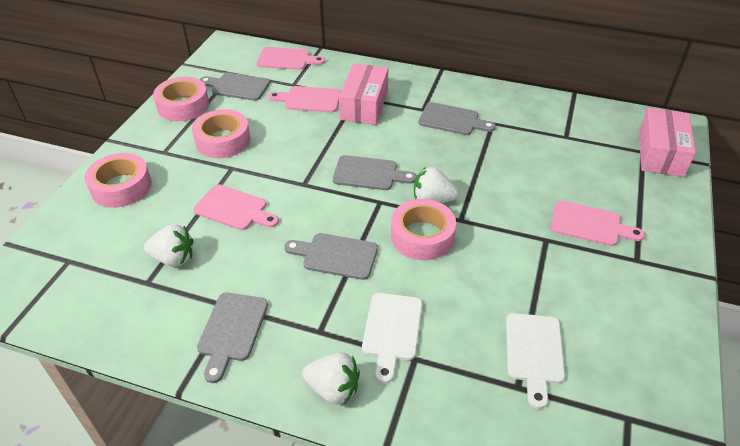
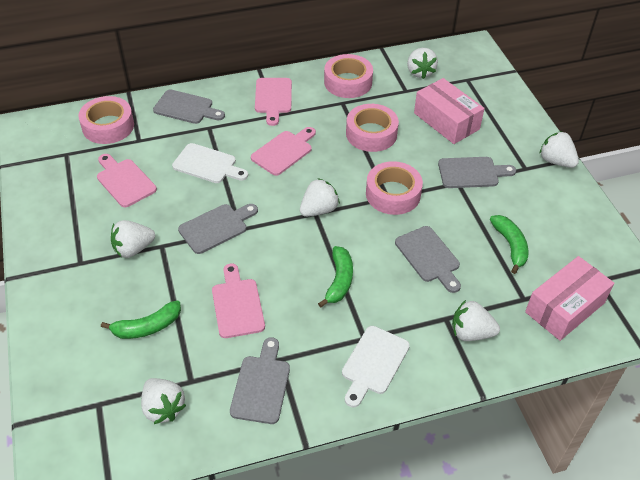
green banana: 0 -> 3
white strawberry: 3 -> 6

